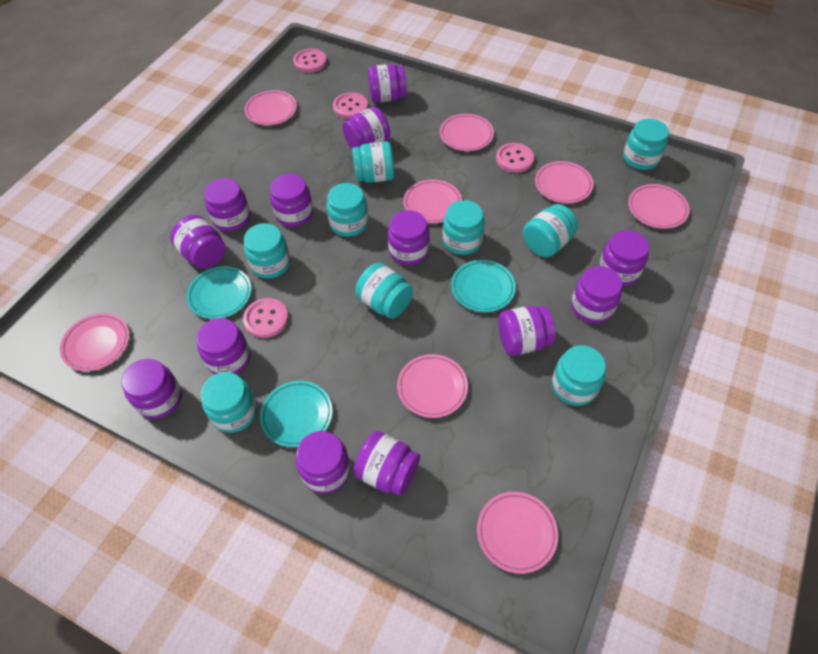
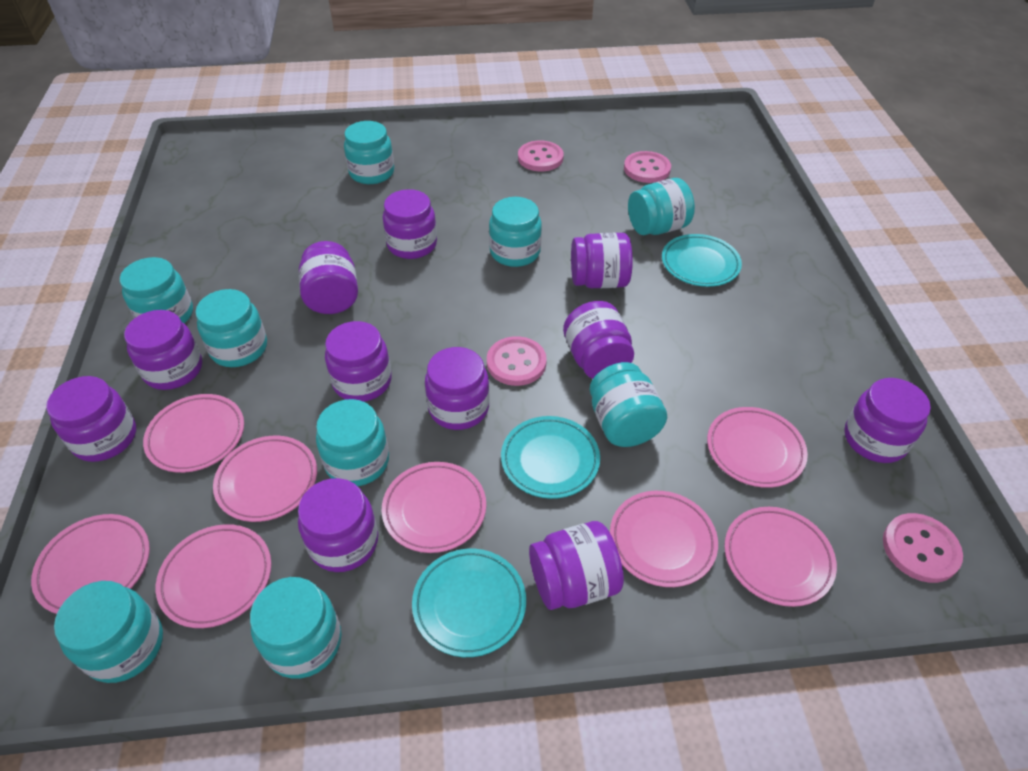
purple jar: 13 -> 11

